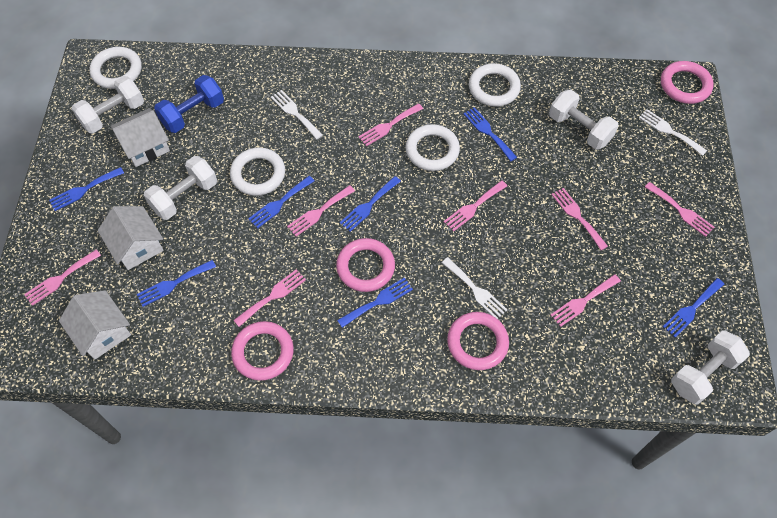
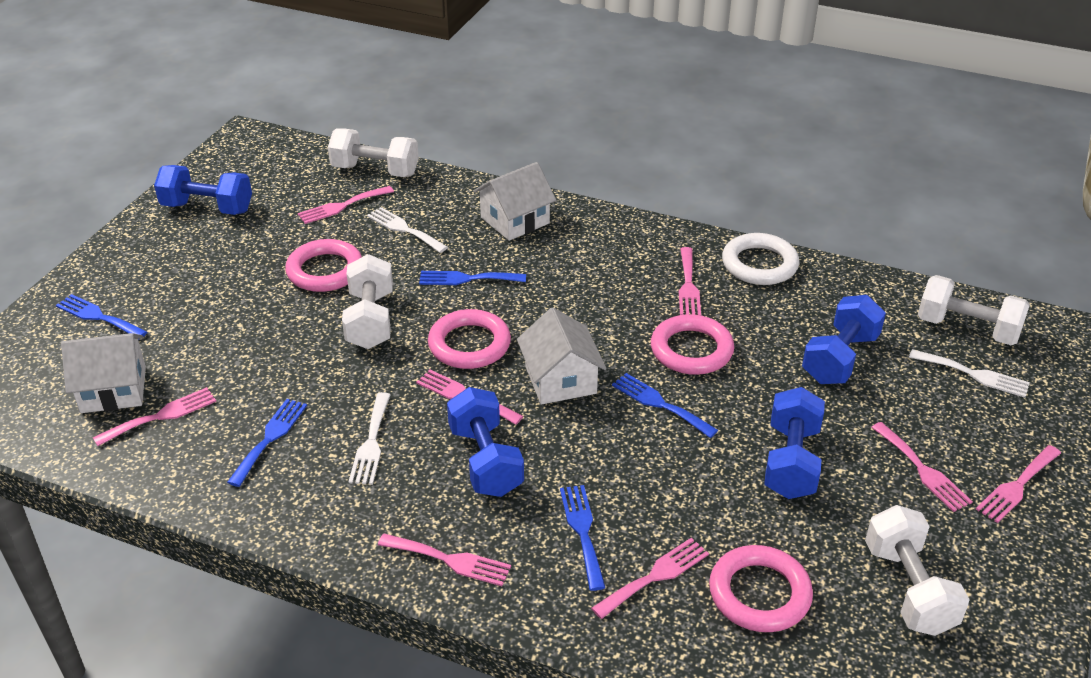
blue dumbbell: 1 -> 4
blue fork: 7 -> 5
white ring: 4 -> 1

